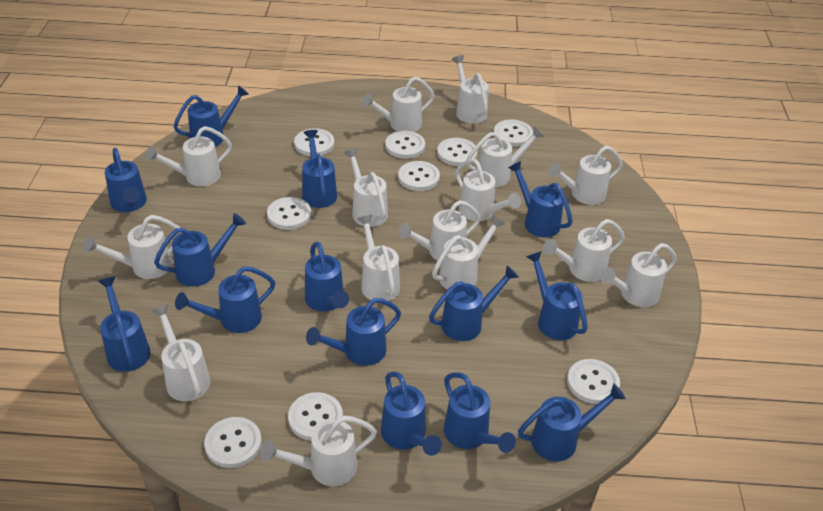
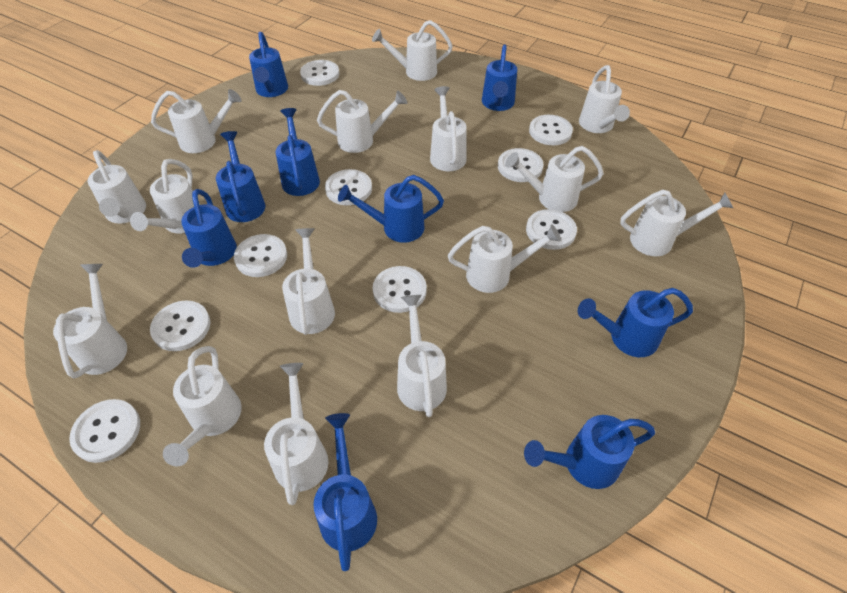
blue watering can: 14 -> 9

